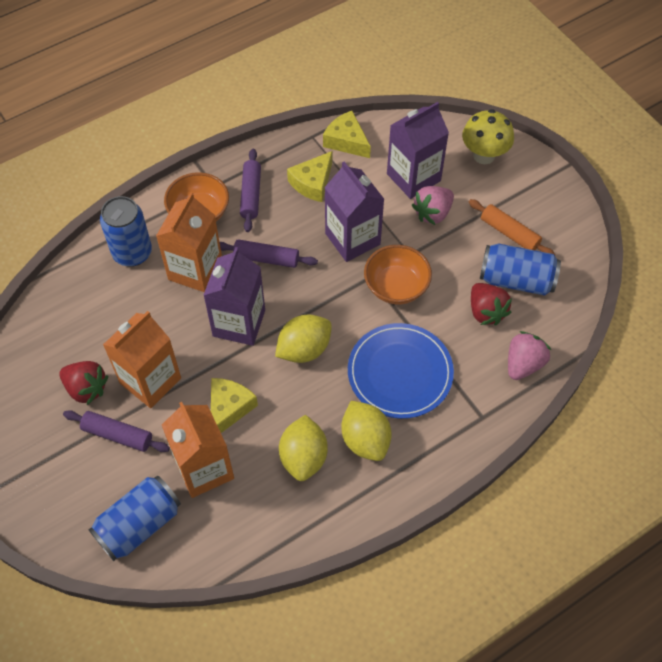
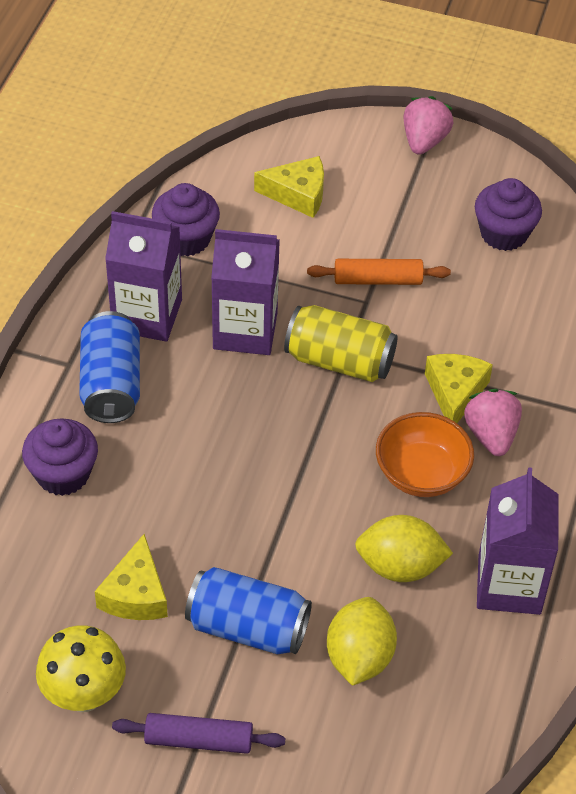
blue can: 3 -> 2
blue plate: 1 -> 0
orange bowl: 2 -> 1
orange carton: 3 -> 0
purple cupcake: 0 -> 3
purple rolling pin: 3 -> 1
red strawberry: 2 -> 0
yellow can: 0 -> 1
yellow lemon: 3 -> 2

